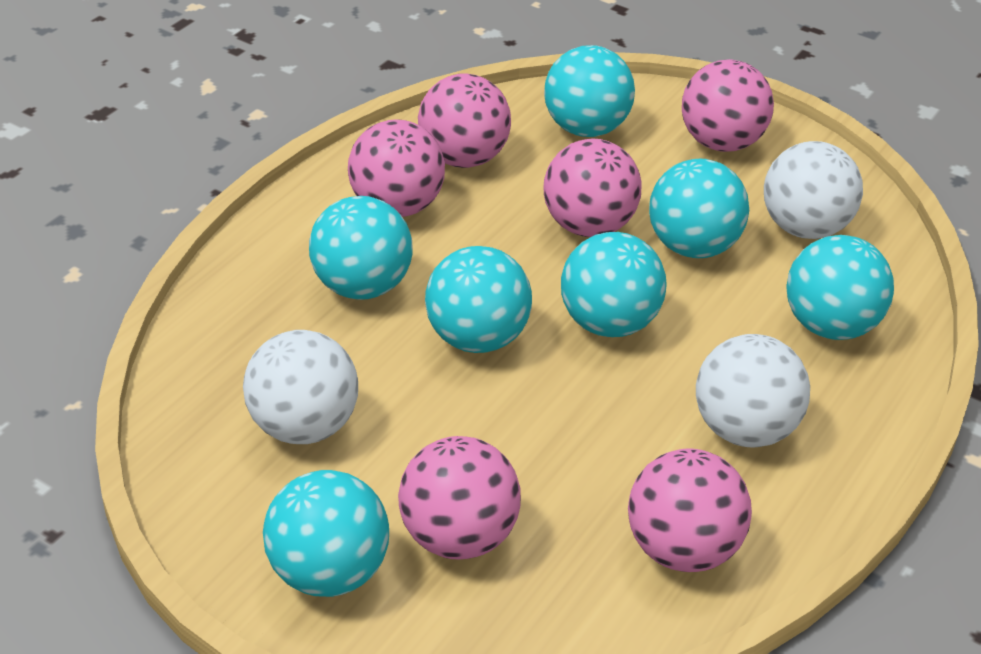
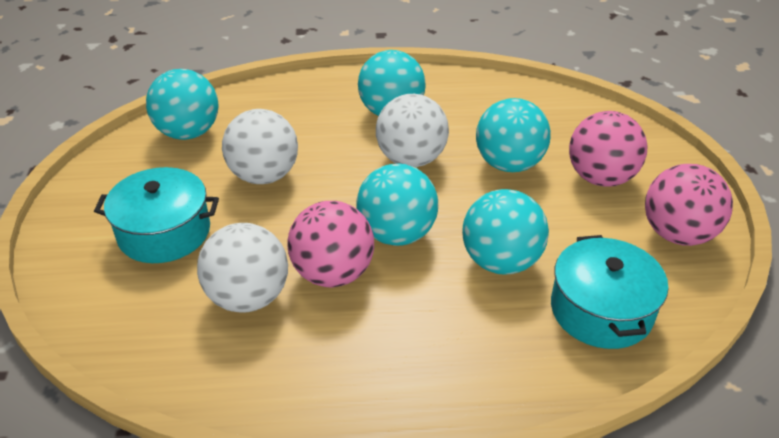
pink ball: 6 -> 3
turquoise ball: 7 -> 5
turquoise pot: 0 -> 2

